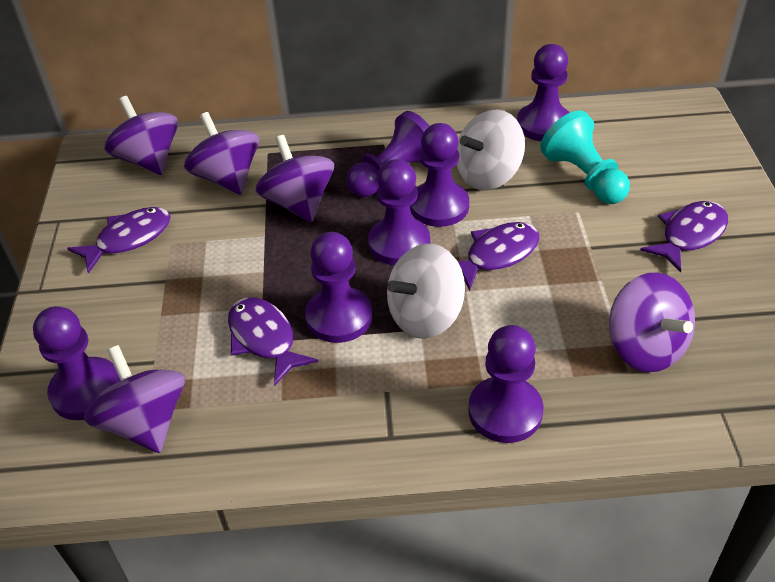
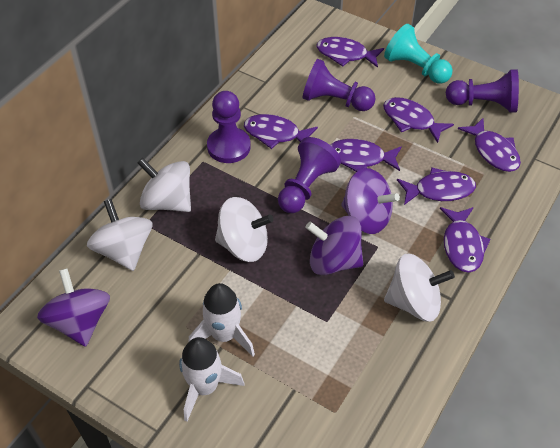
purple fish: 4 -> 7
purple pawn: 7 -> 4
purple spinning top: 5 -> 3
white rocket: 0 -> 2
white spinning top: 2 -> 4

